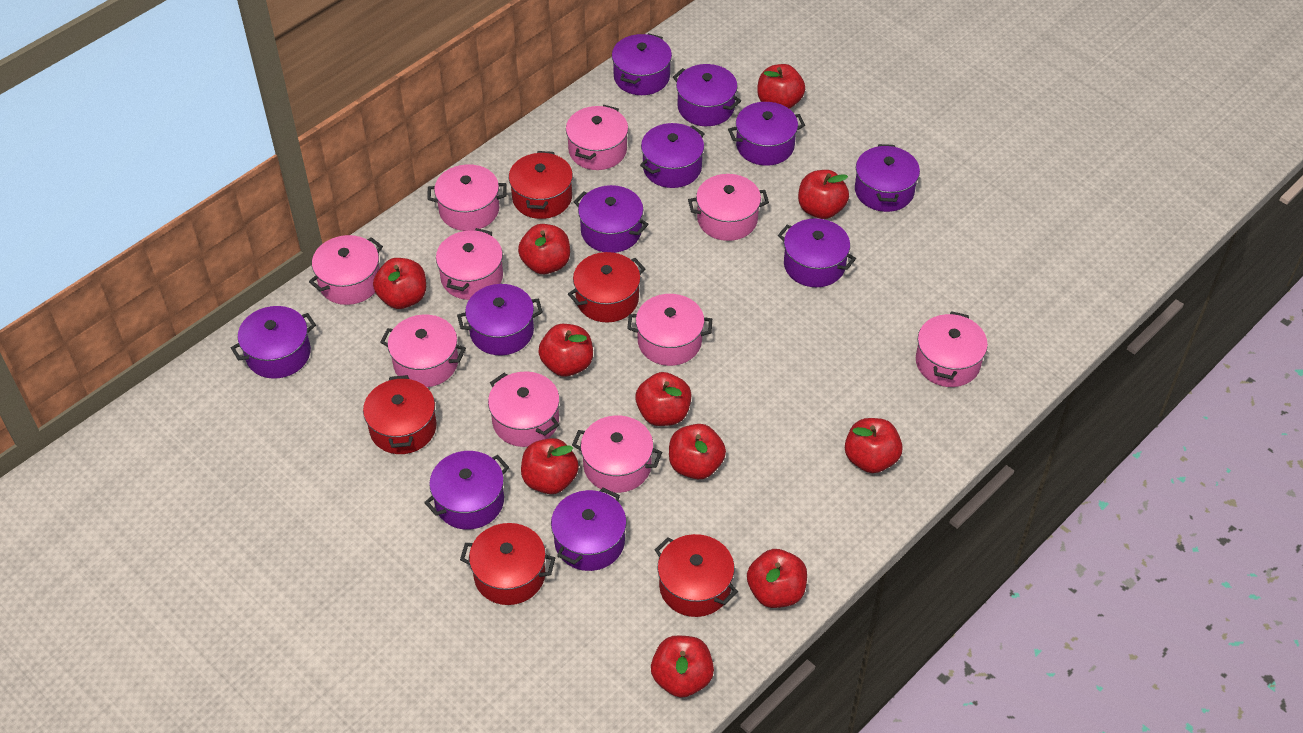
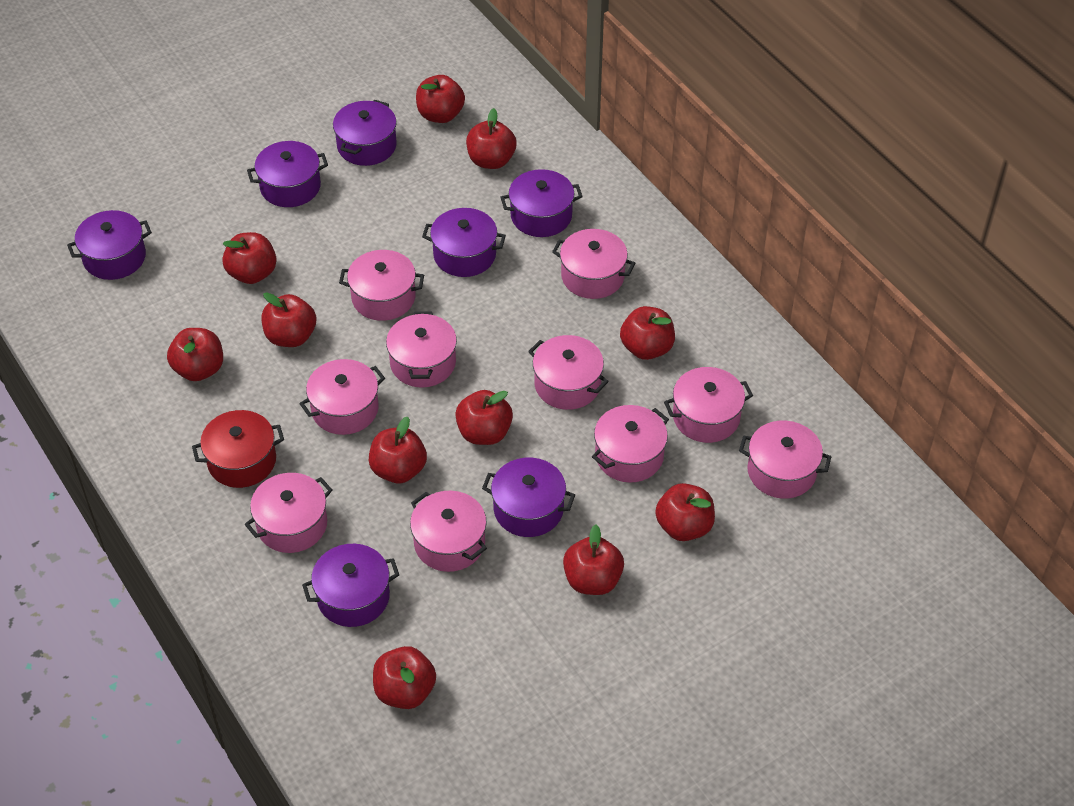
purple pot: 11 -> 7
red pot: 5 -> 1

